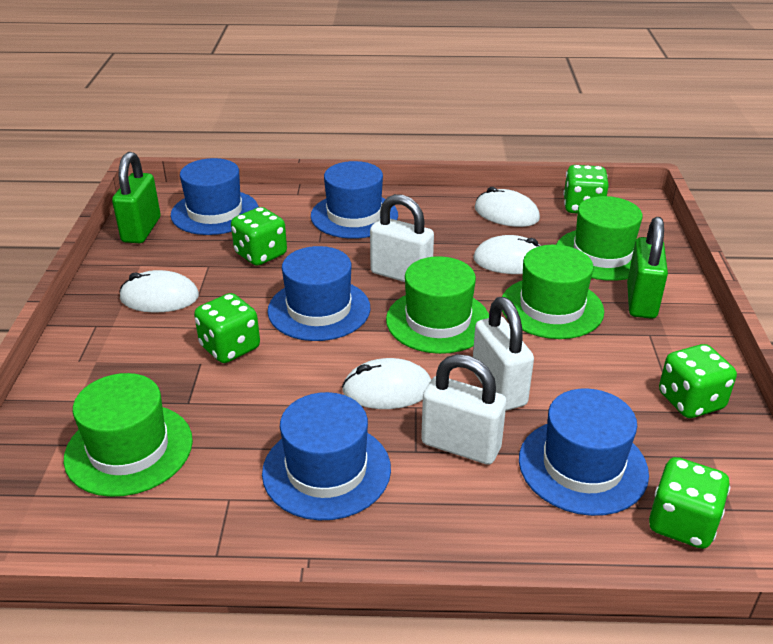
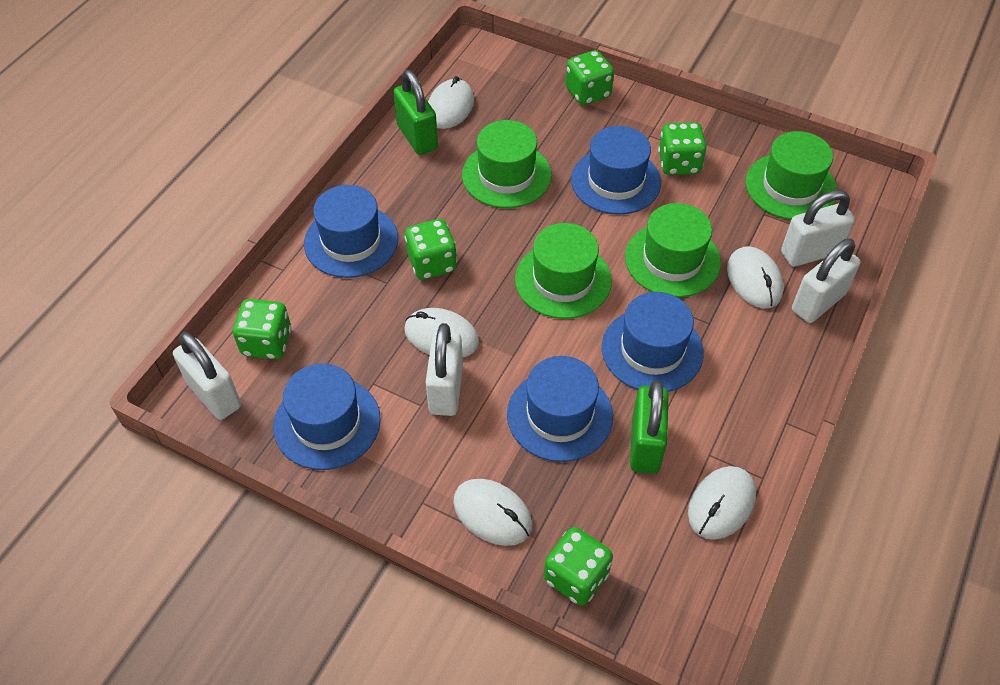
white mouse: 4 -> 5
white padlock: 3 -> 4

